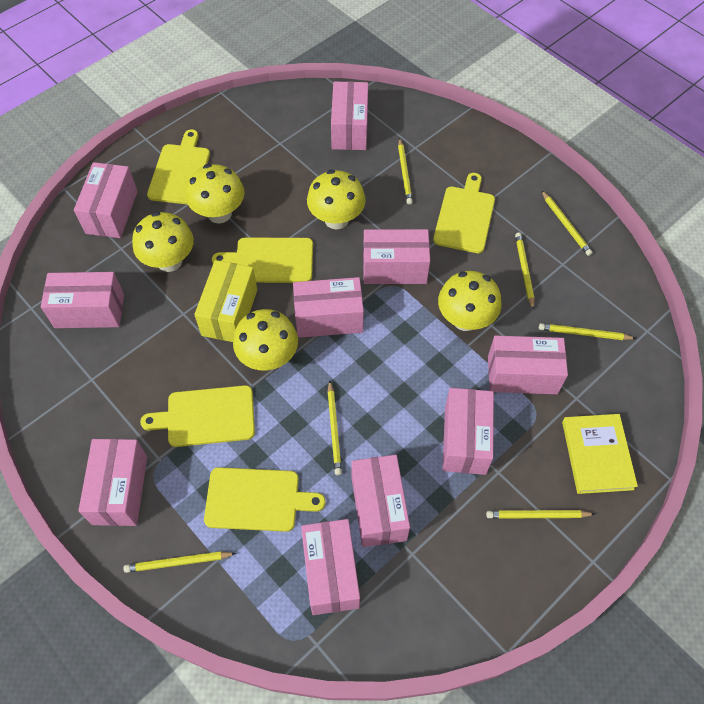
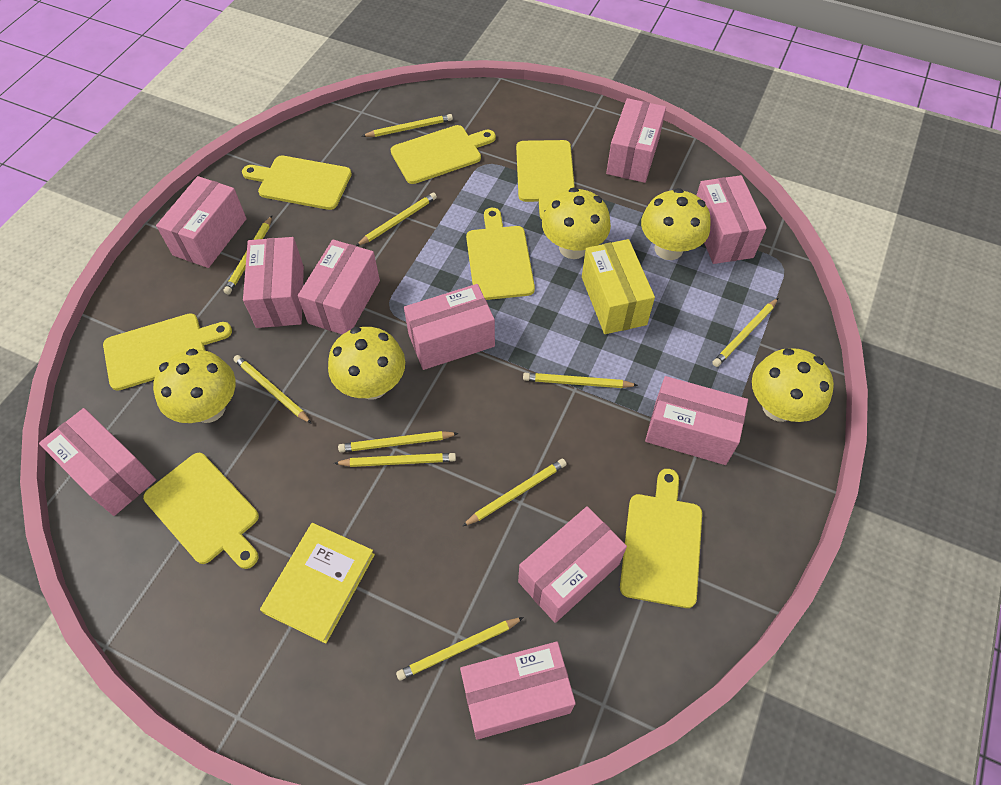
yellow cutting board: 5 -> 7
yellow pencil: 7 -> 10

